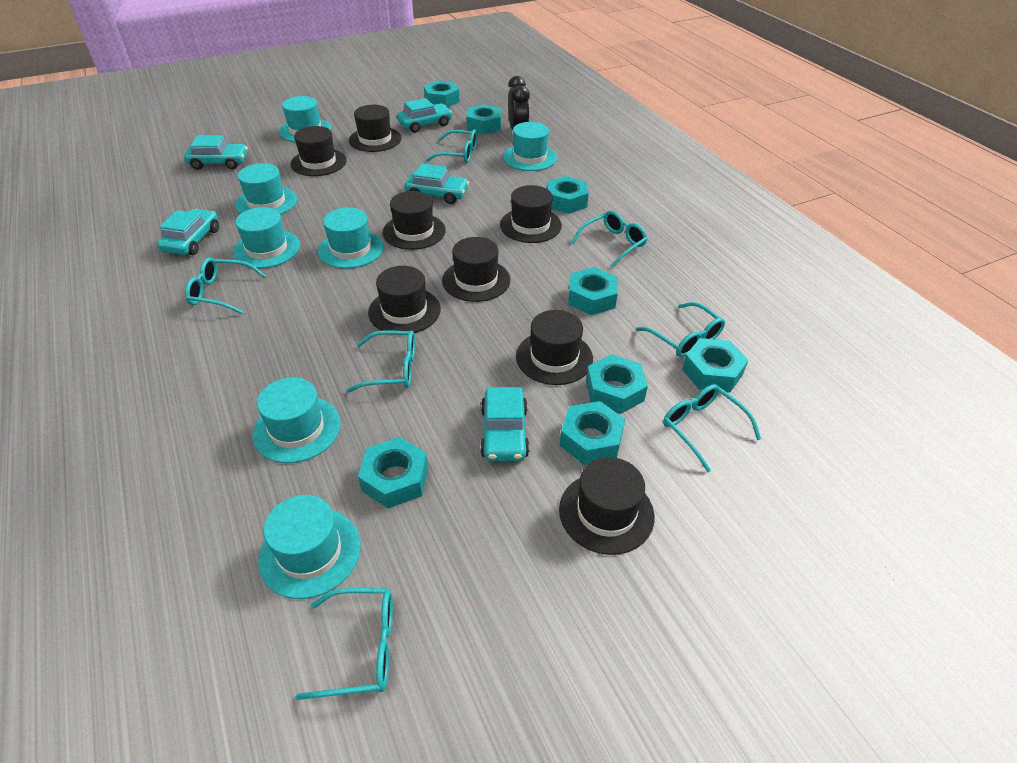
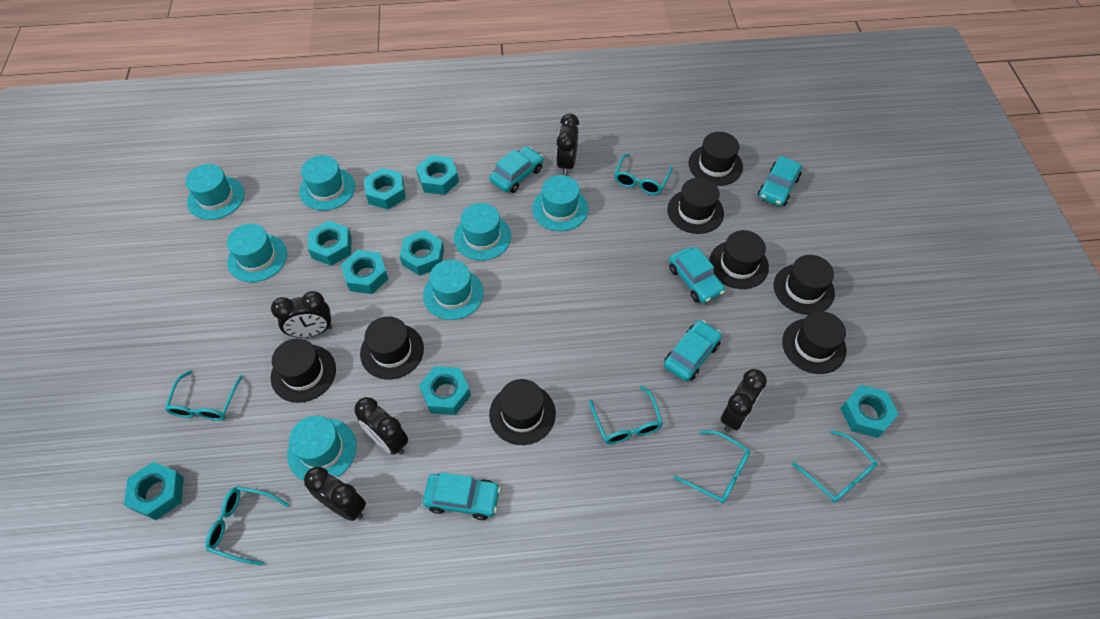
black clock: 1 -> 5
turquoise glasses: 7 -> 6

